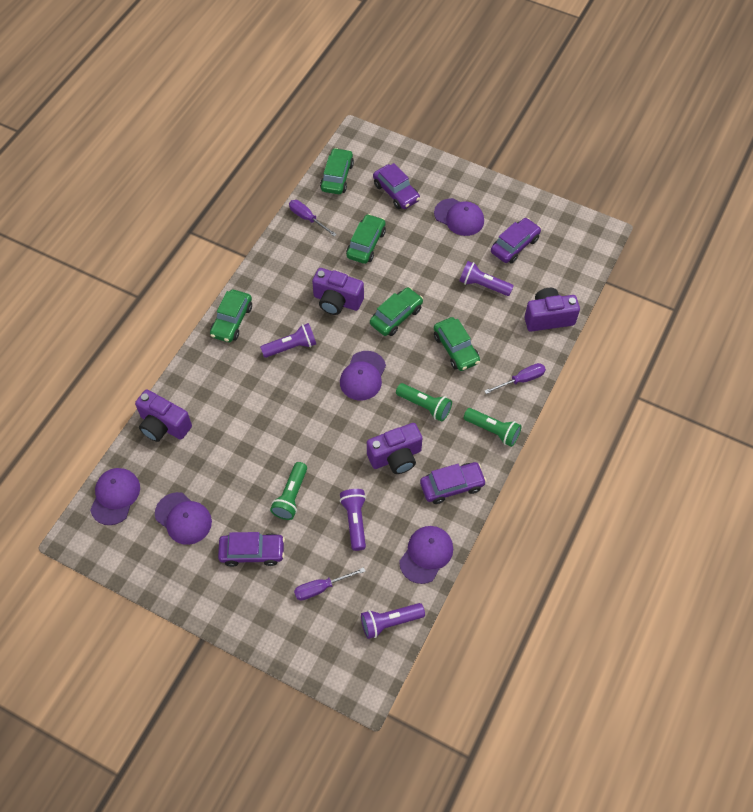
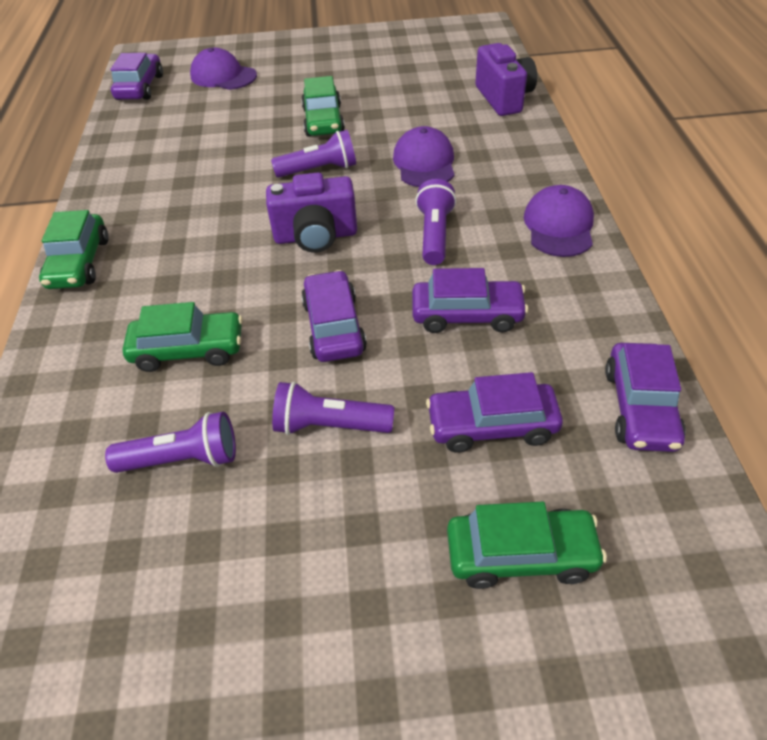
green car: 5 -> 4
green flashlight: 3 -> 0
purple camera: 4 -> 2
purple cap: 5 -> 3
purple car: 4 -> 5
purple screwdriver: 3 -> 0

